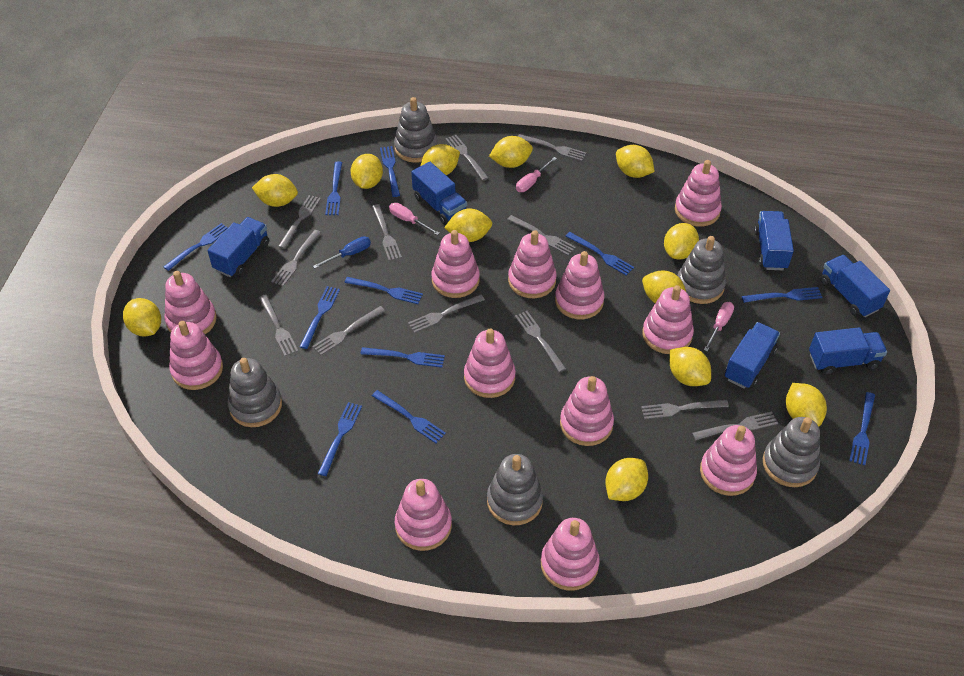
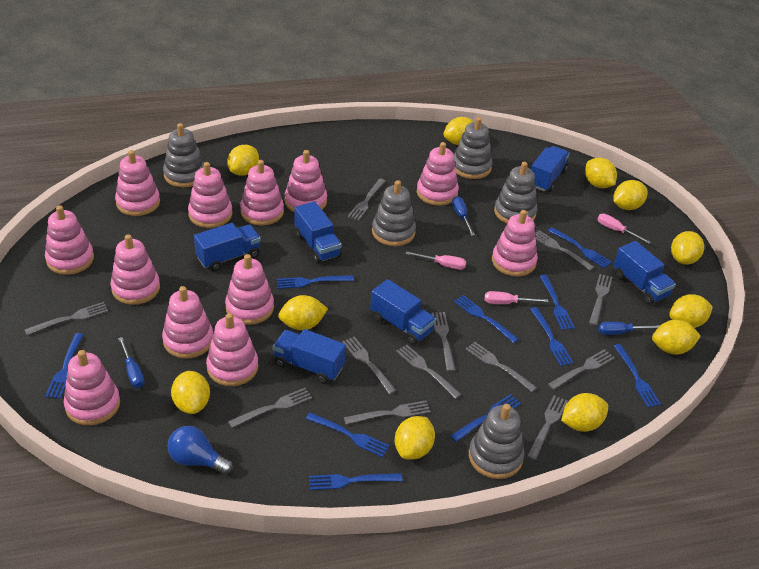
blue fork: 11 -> 10
blue light bulb: 0 -> 1
blue screwdriver: 1 -> 3
yellow lemon: 12 -> 11

